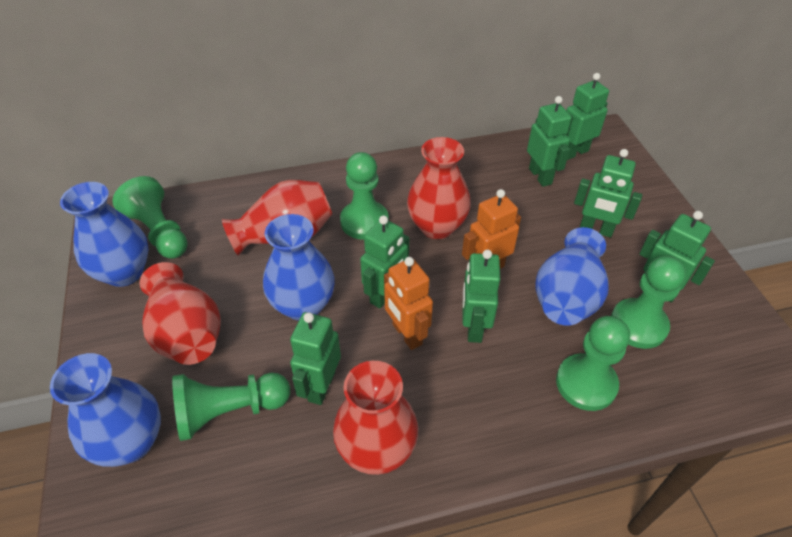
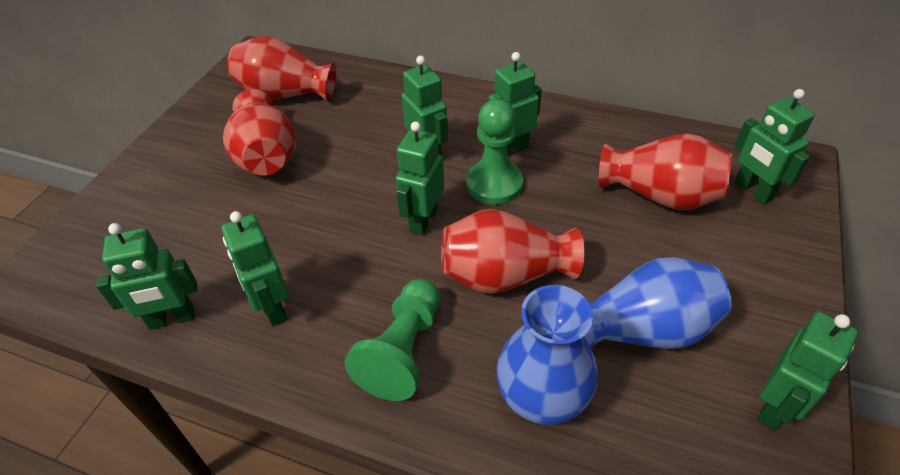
blue vase: 4 -> 2
green pawn: 5 -> 2
orange robot: 2 -> 0

